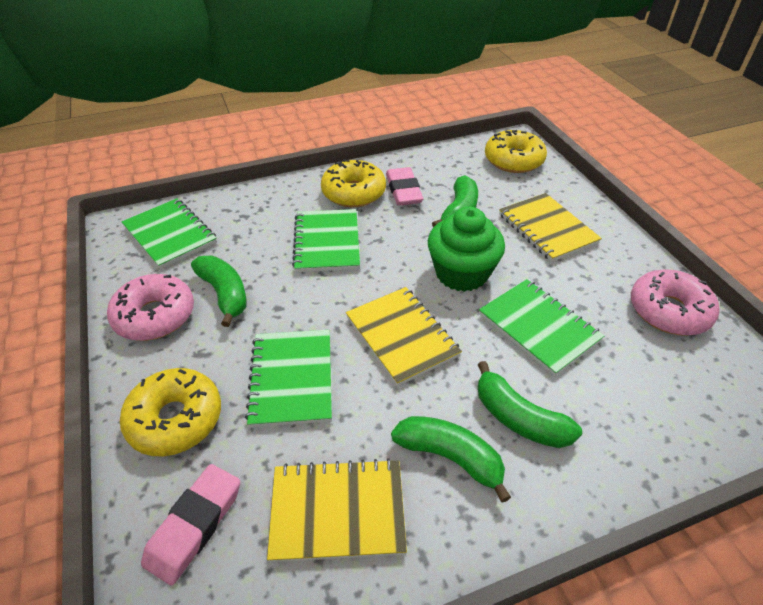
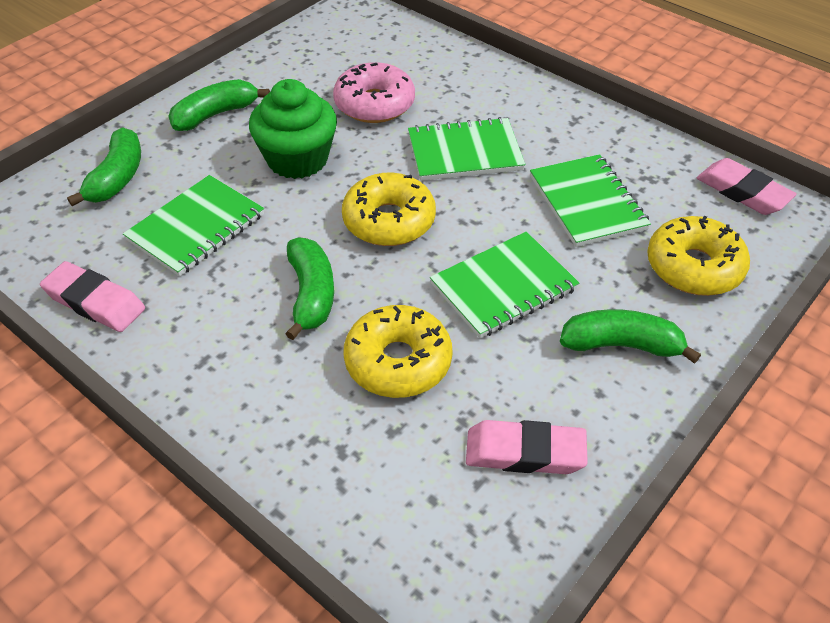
pink donut: 2 -> 1
pink eraser: 2 -> 3
yellow notebook: 3 -> 0

